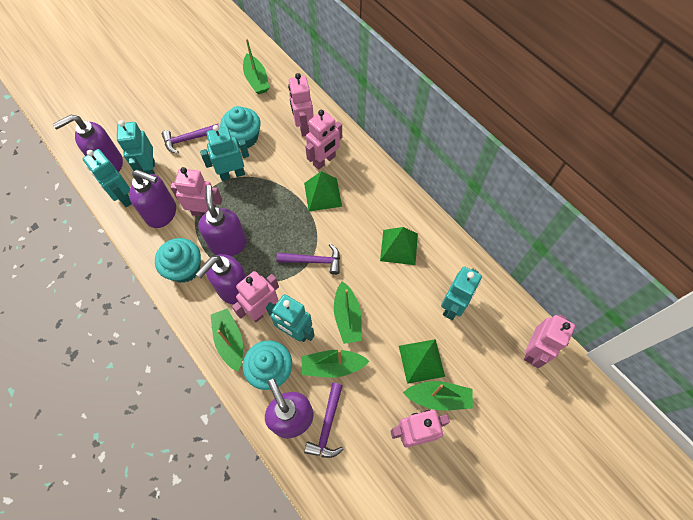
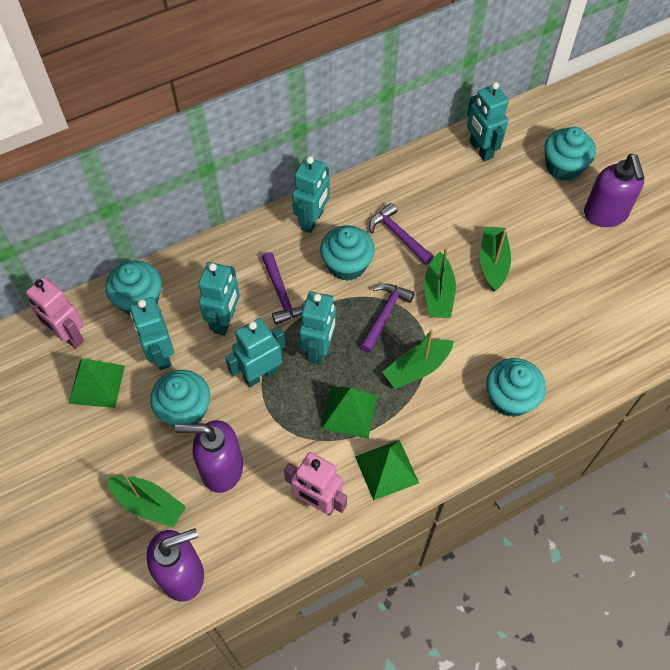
green boat: 5 -> 4
pink robot: 6 -> 2
purple soap dispenser: 5 -> 3
turquoise cupcake: 3 -> 5
turquoise robot: 5 -> 6

